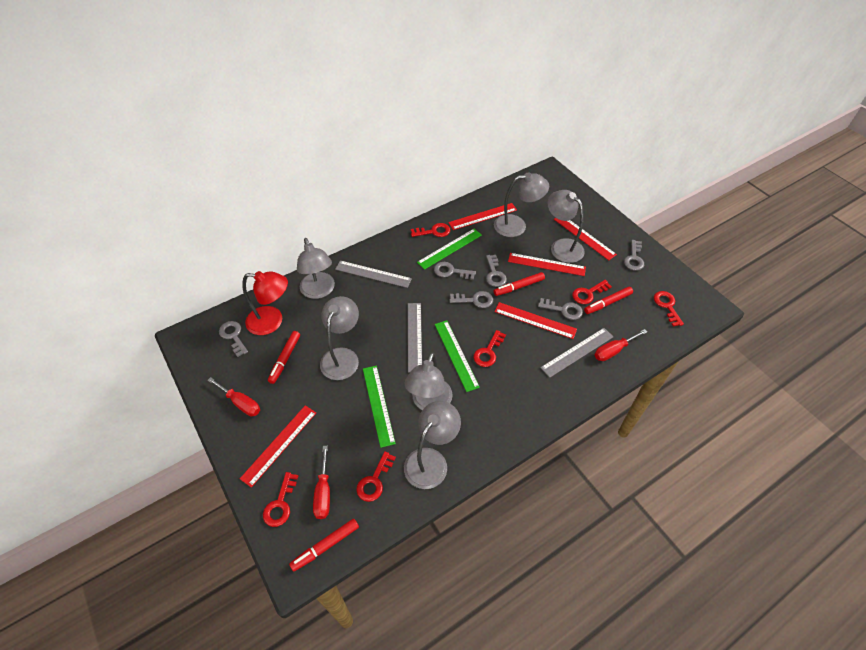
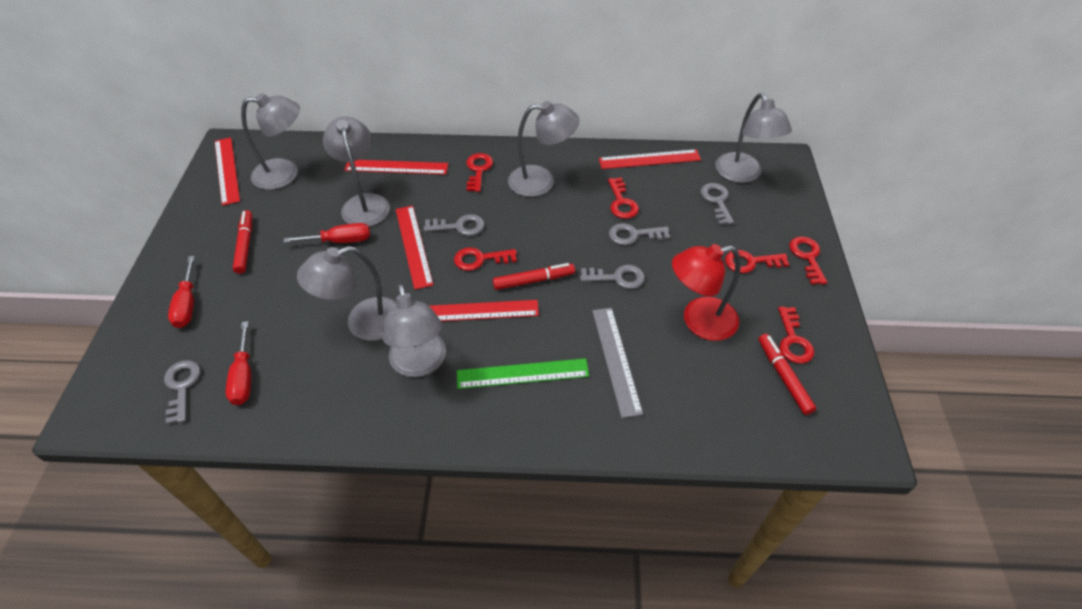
green ruler: 3 -> 1
grey key: 6 -> 5
grey ruler: 3 -> 1
red marker: 4 -> 3

